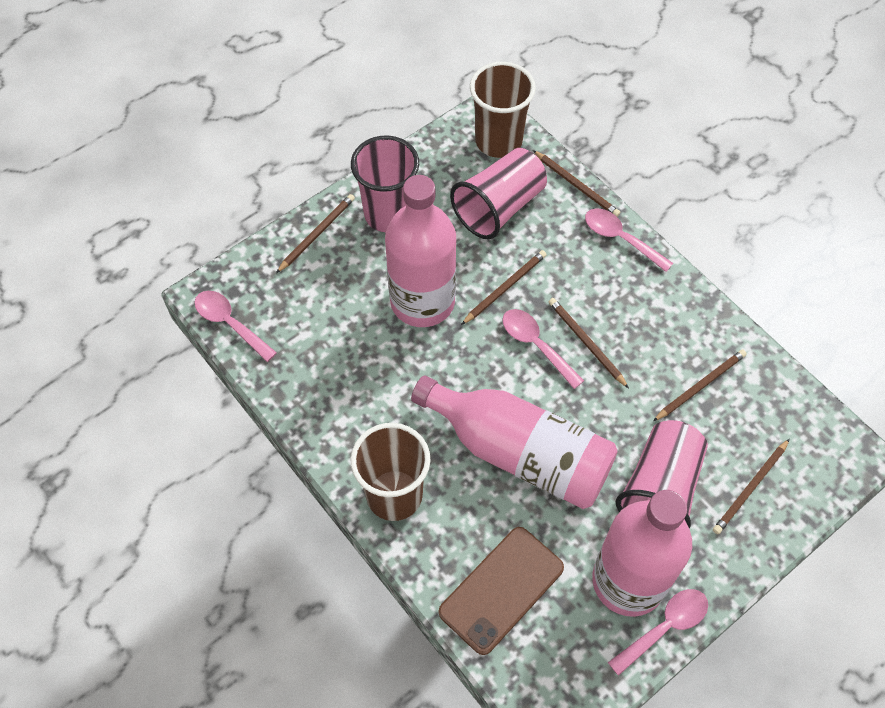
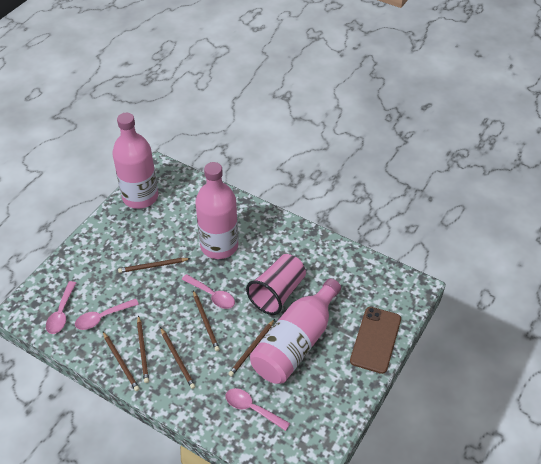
brown cup: 2 -> 0
pink cup: 3 -> 1

